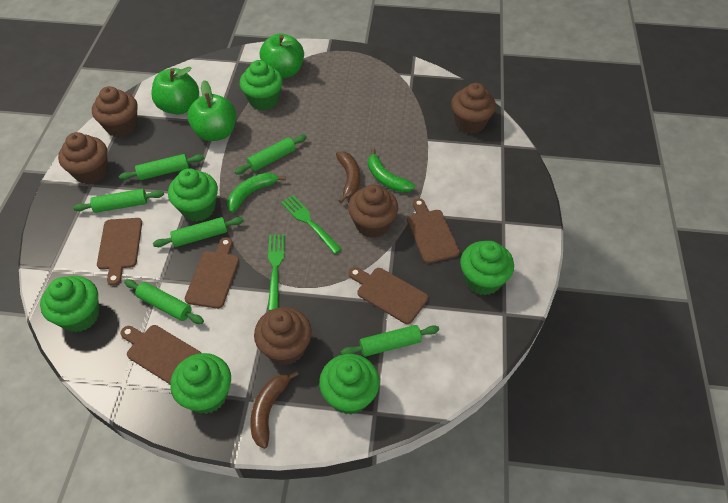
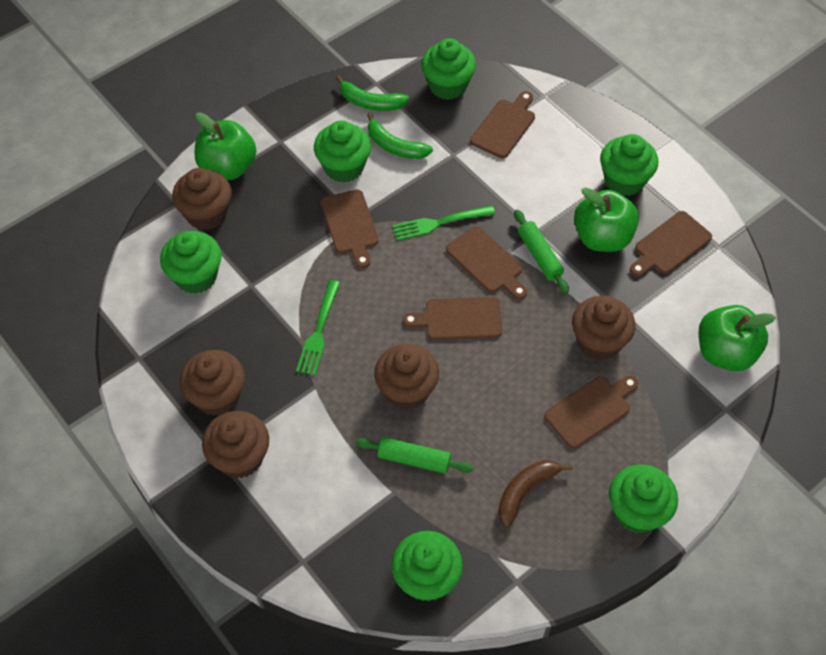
brown banana: 2 -> 1
brown cutting board: 5 -> 6
green rolling pin: 6 -> 2

